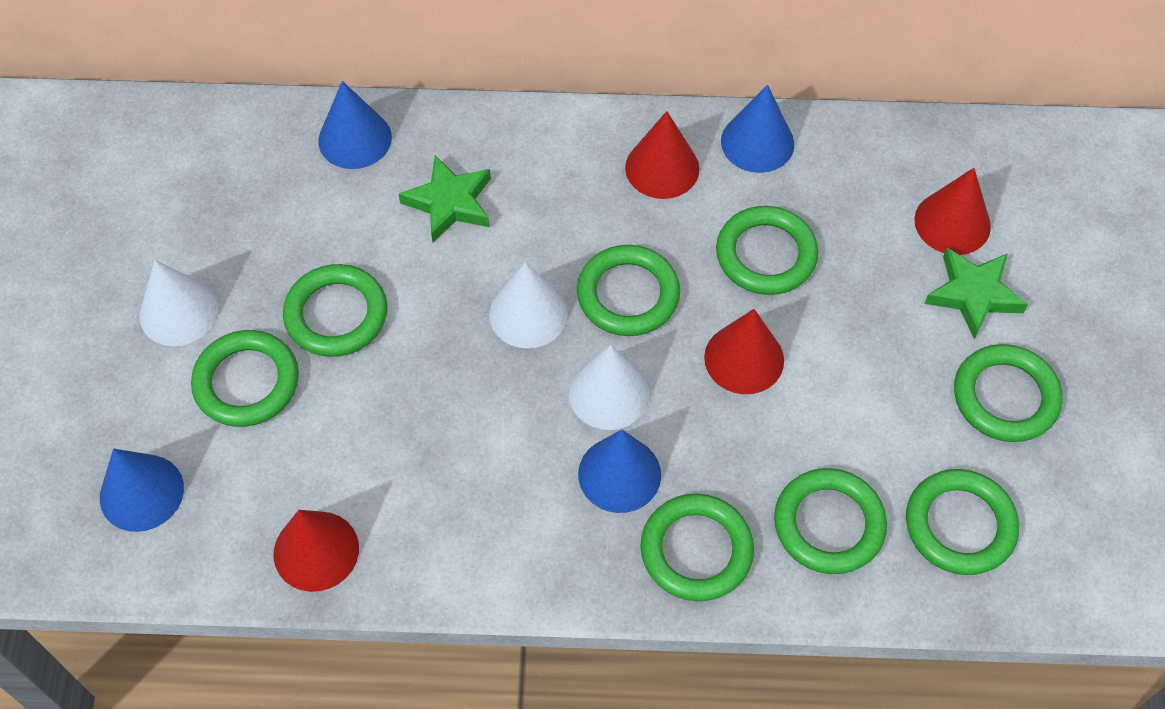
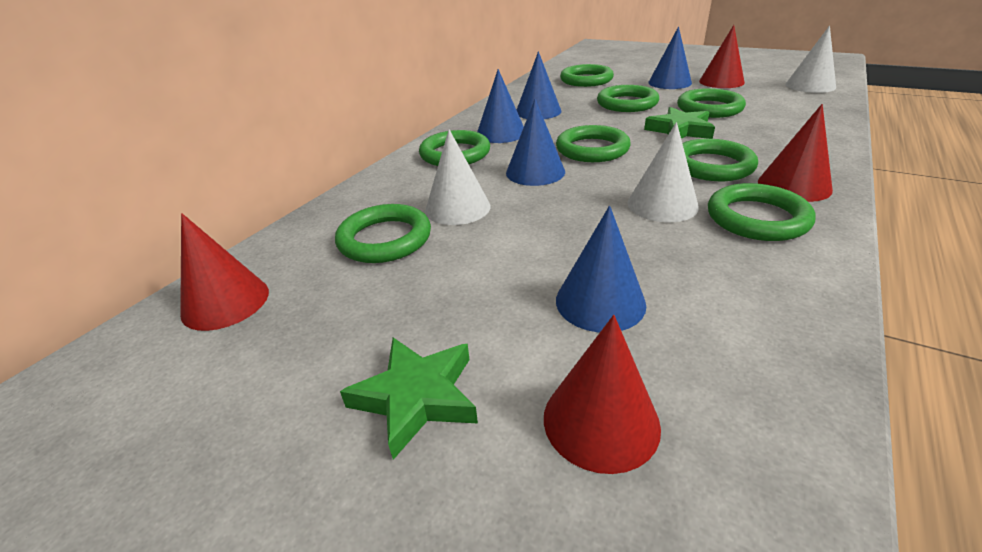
blue cone: 4 -> 5

